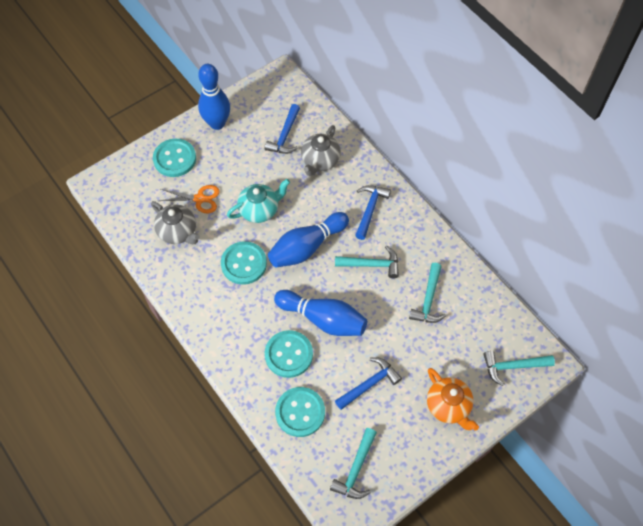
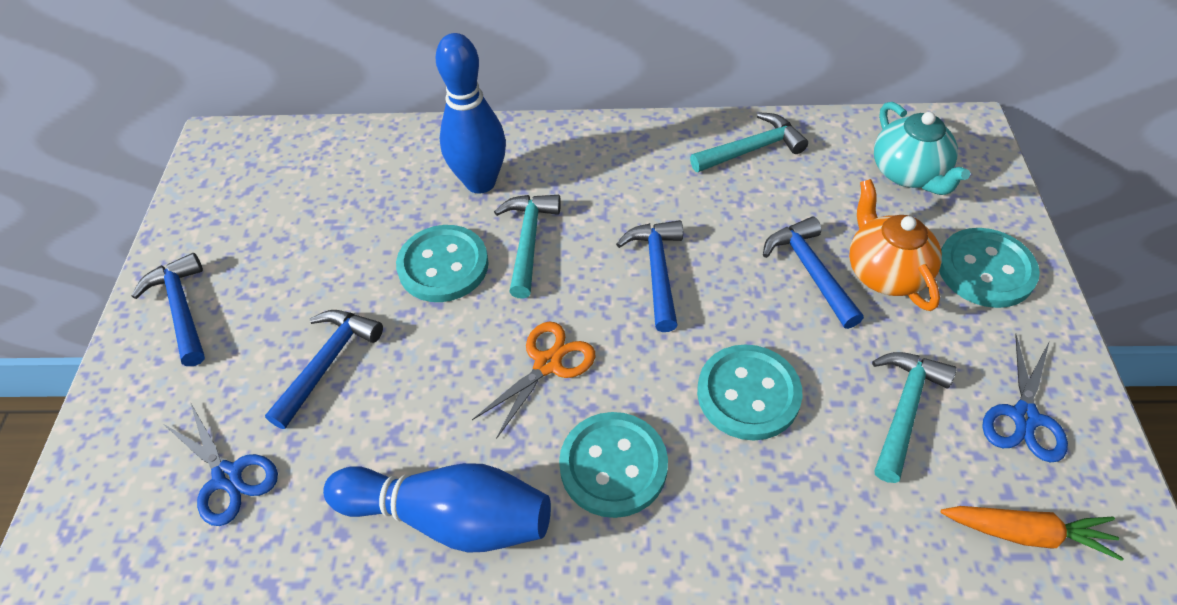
blue bowling pin: 3 -> 2
blue hammer: 3 -> 4
blue scissors: 0 -> 2
grey teapot: 2 -> 0
orange carrot: 0 -> 1
turquoise hammer: 4 -> 3

